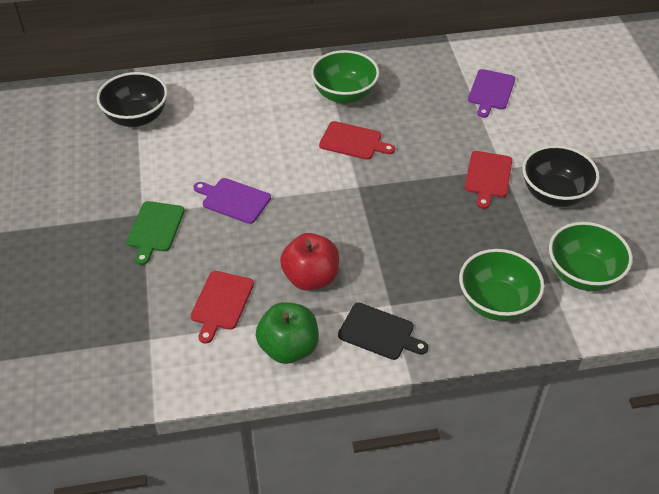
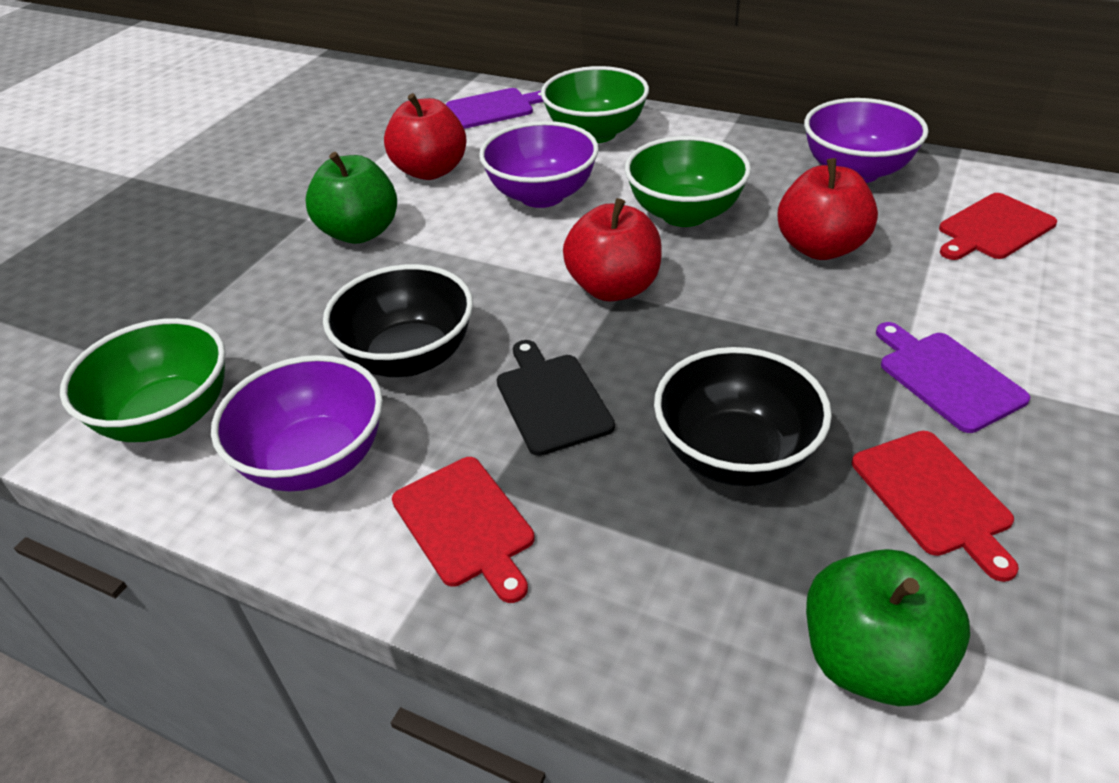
green apple: 1 -> 2
green cutting board: 1 -> 0
purple bowl: 0 -> 3
red apple: 1 -> 3

